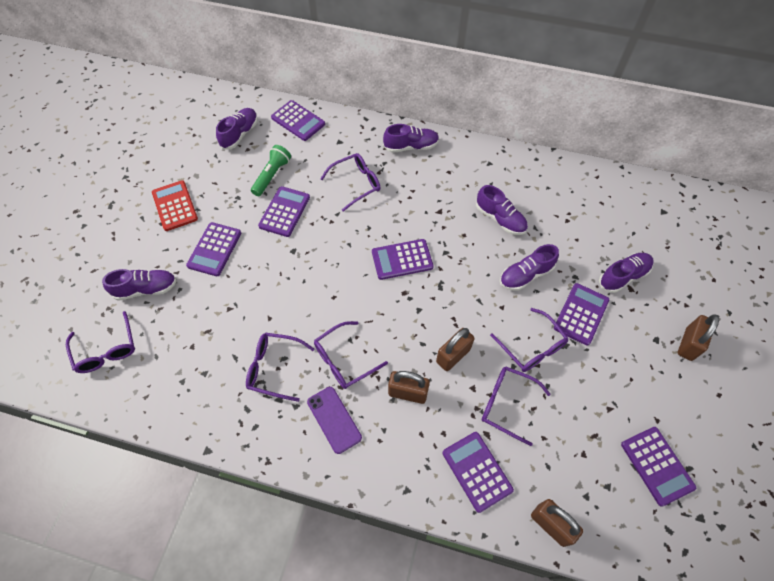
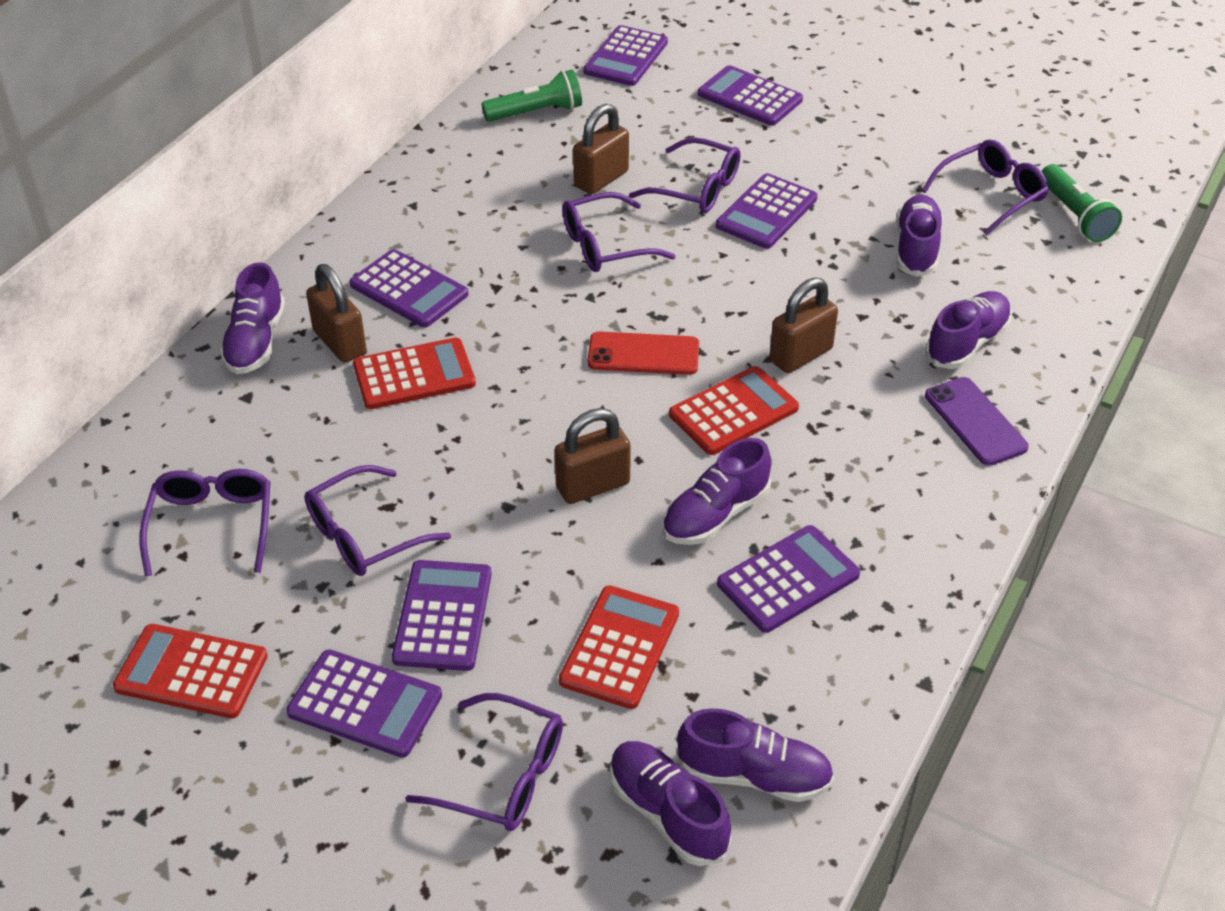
green flashlight: 1 -> 2
red calculator: 1 -> 4
red phone: 0 -> 1

